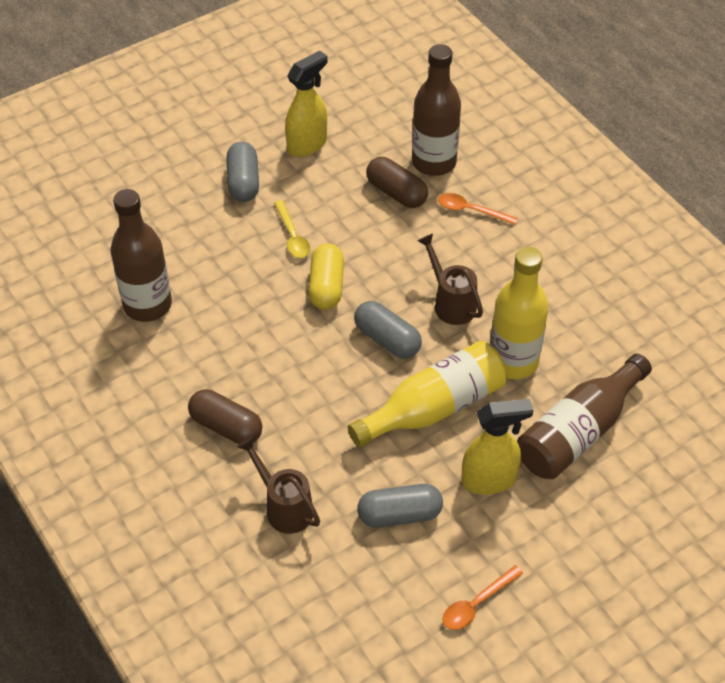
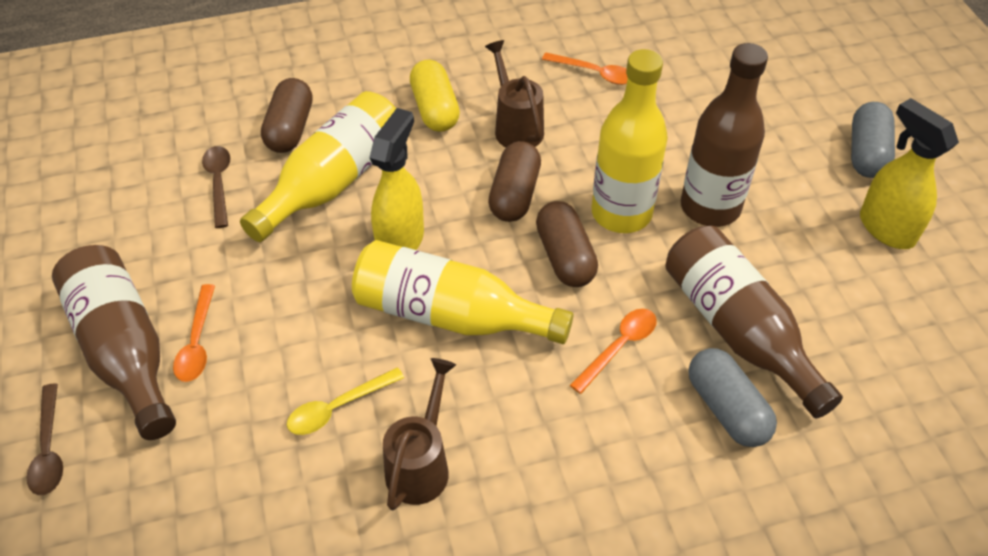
brown capsule: 2 -> 3
brown spoon: 0 -> 2
grey capsule: 3 -> 2
orange spoon: 2 -> 3
yellow bottle: 2 -> 3

